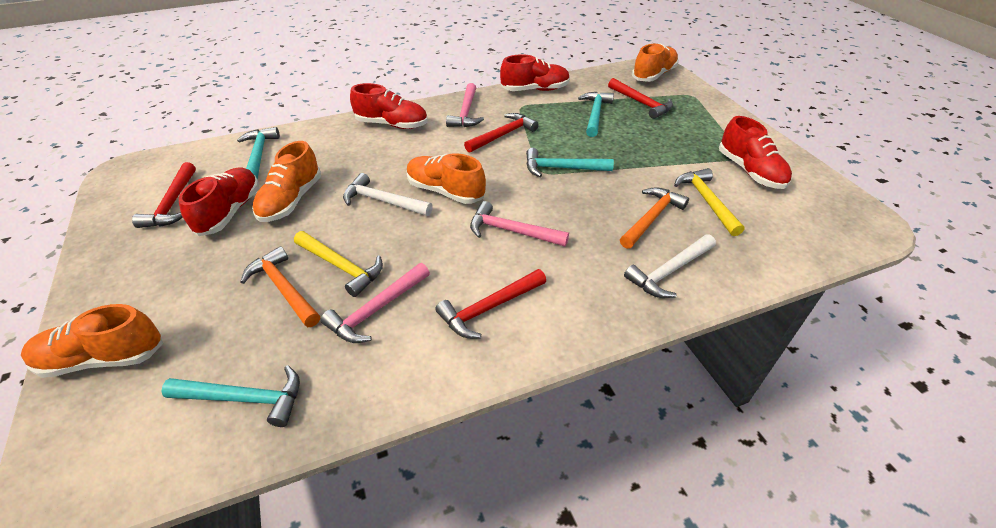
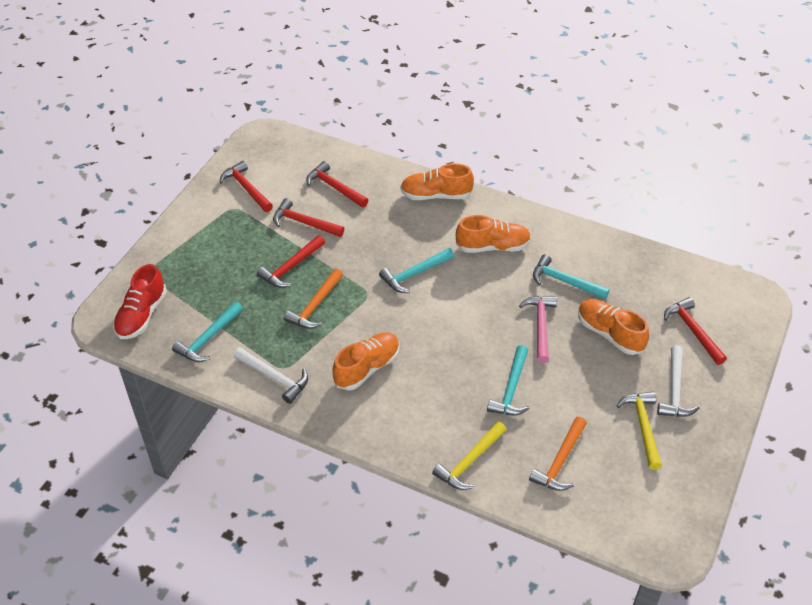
pink hammer: 3 -> 1
red hammer: 4 -> 5
red shoe: 4 -> 1

